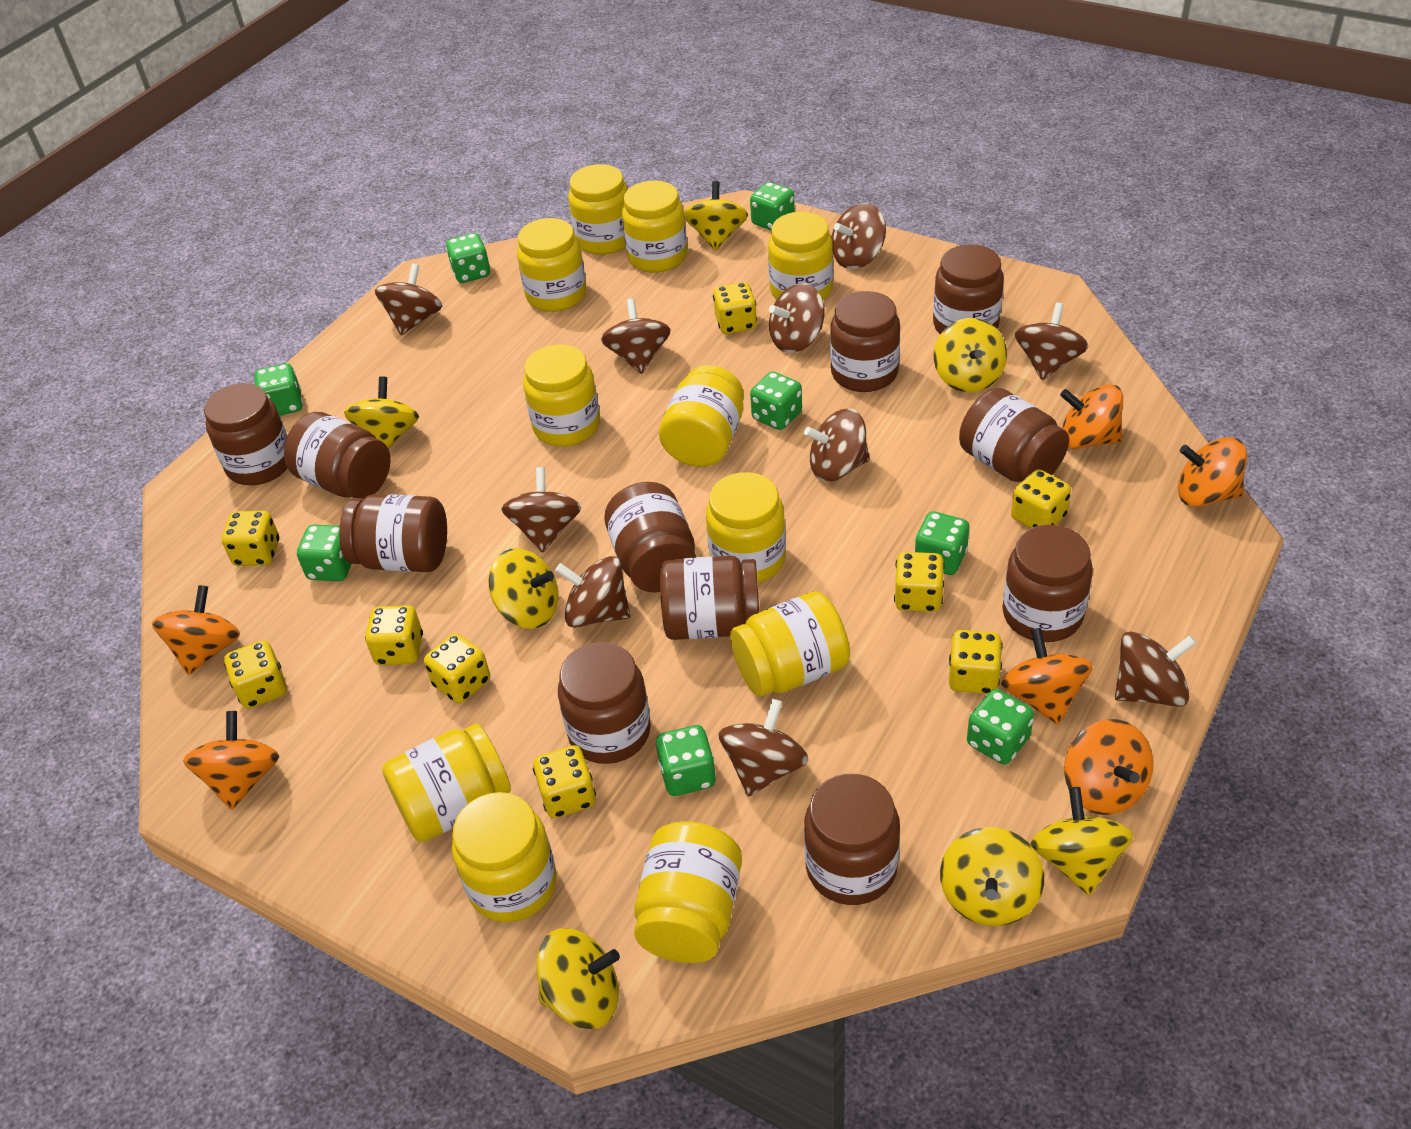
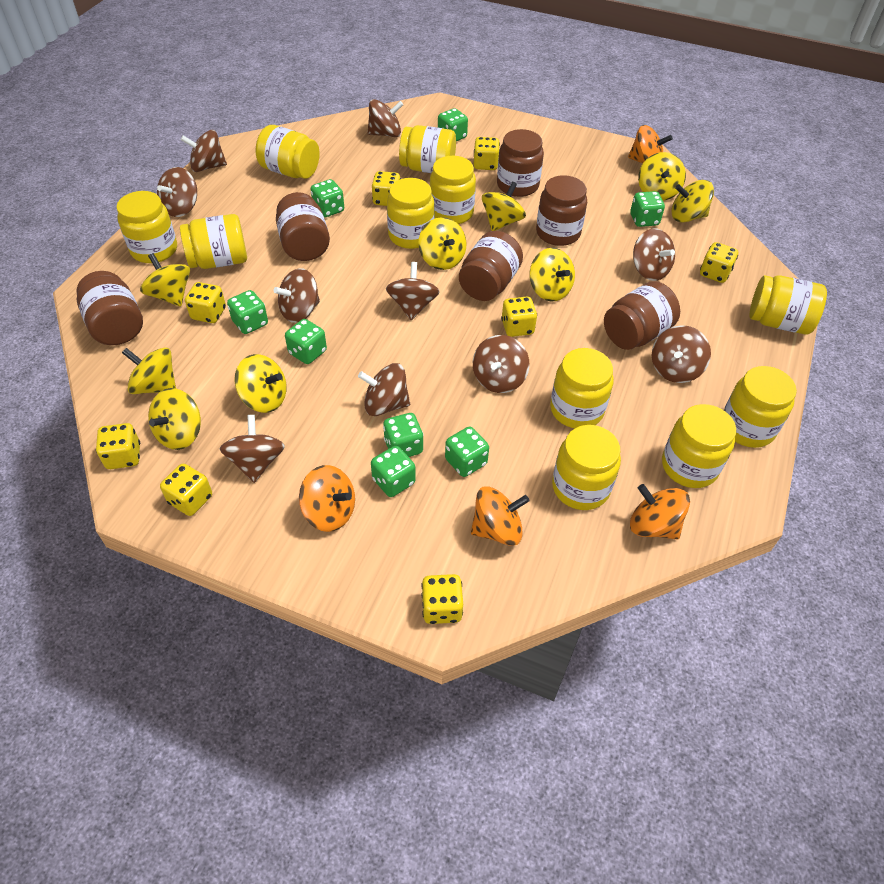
brown jar: 11 -> 6
orange spinning top: 6 -> 4
yellow dice: 9 -> 8
yellow spinning top: 7 -> 9

